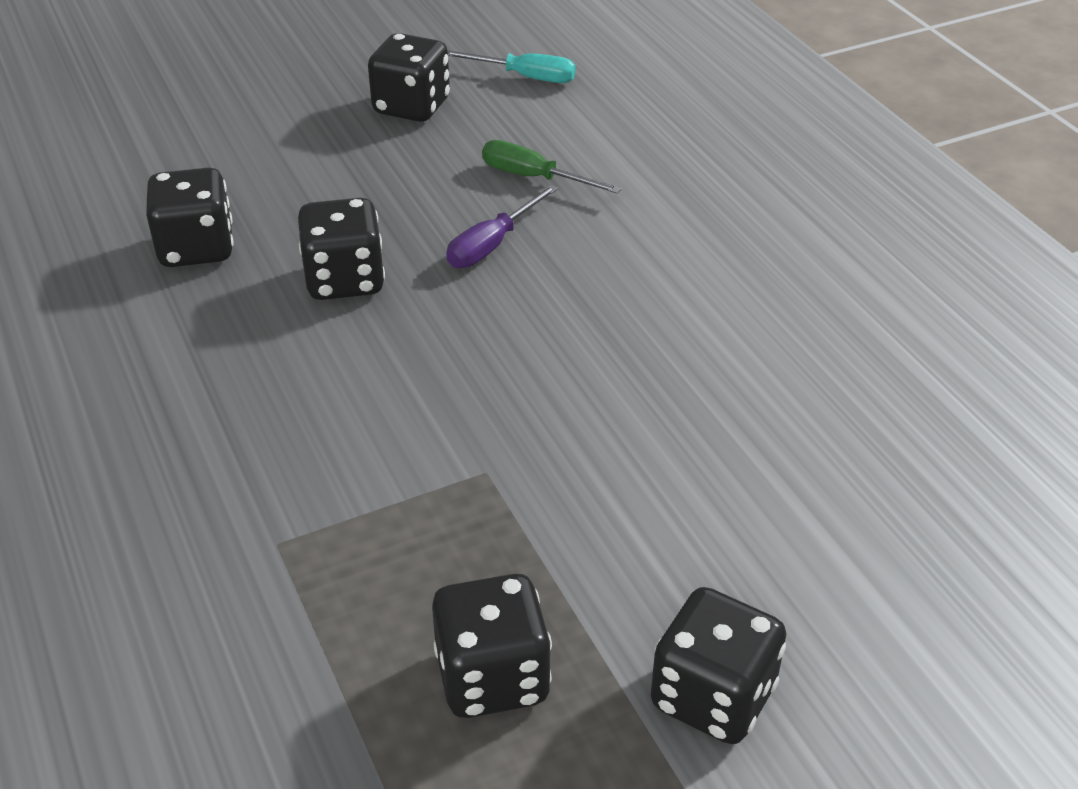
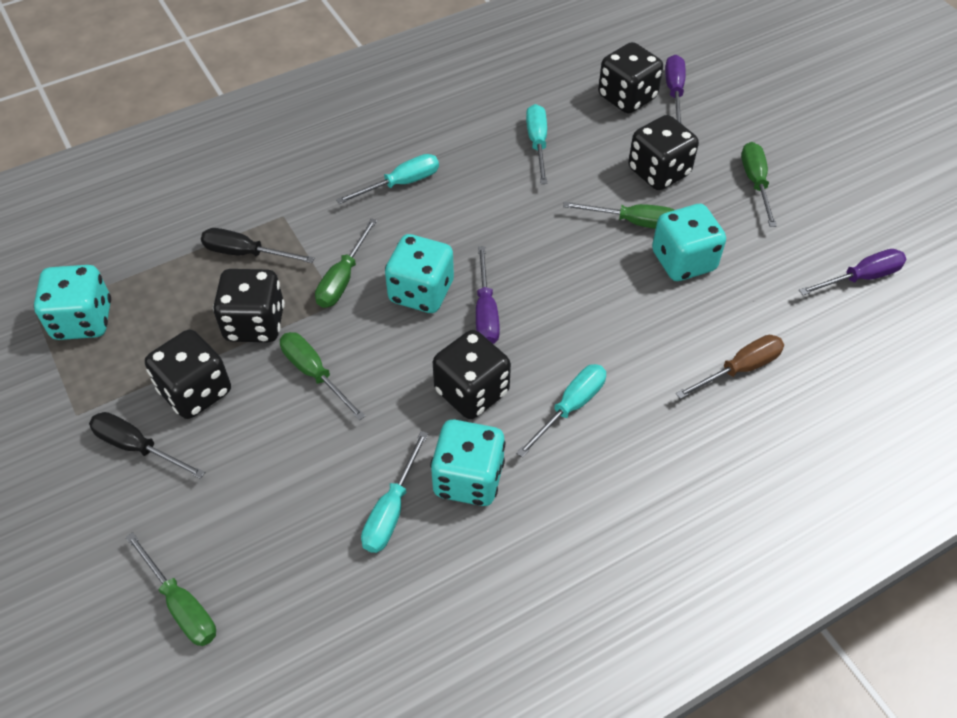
black screwdriver: 0 -> 2
brown screwdriver: 0 -> 1
green screwdriver: 1 -> 5
purple screwdriver: 1 -> 3
turquoise dice: 0 -> 4
turquoise screwdriver: 1 -> 4

